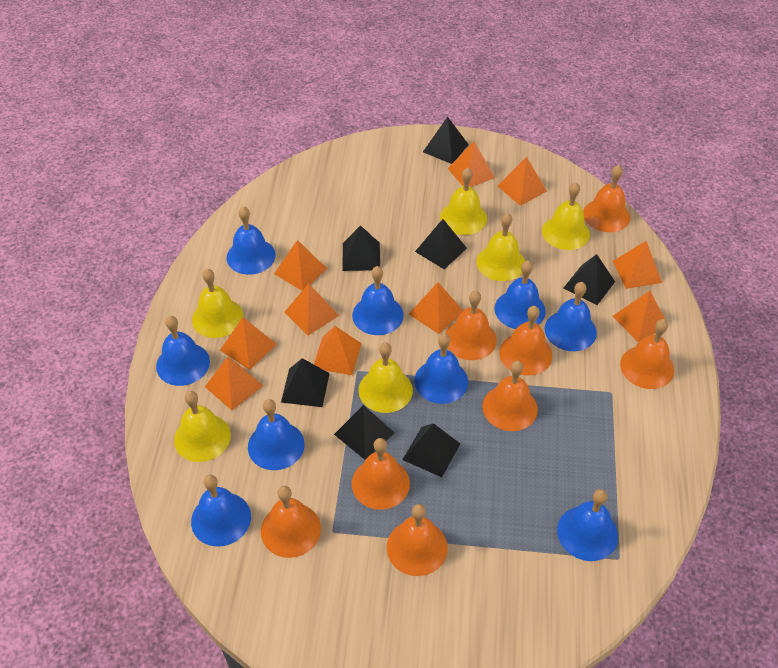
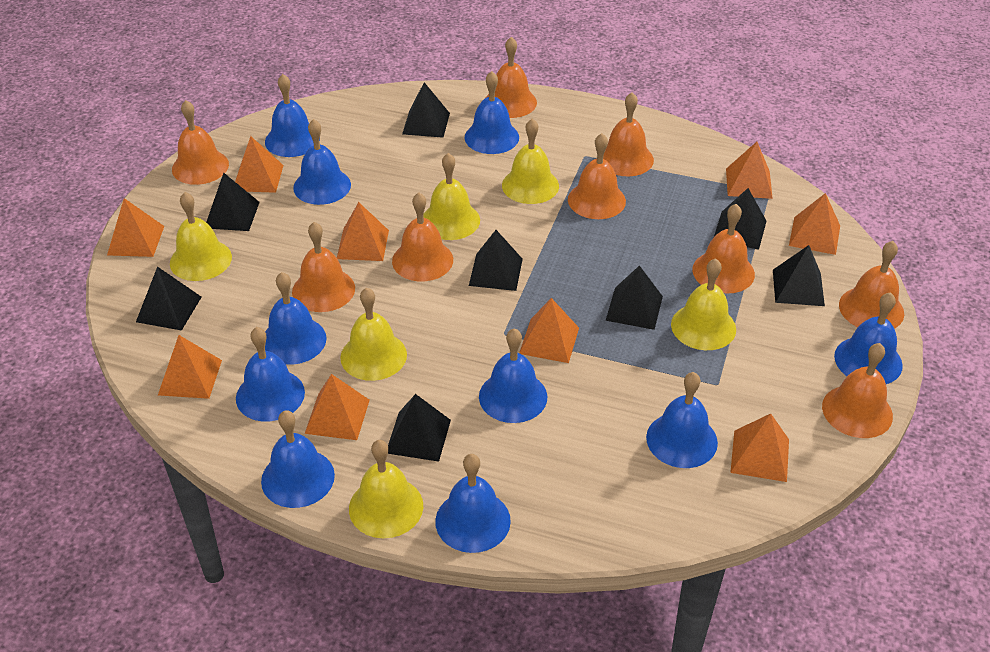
black pyramid: 7 -> 8
blue bell: 9 -> 10
orange bell: 8 -> 9
orange pyramid: 10 -> 9

